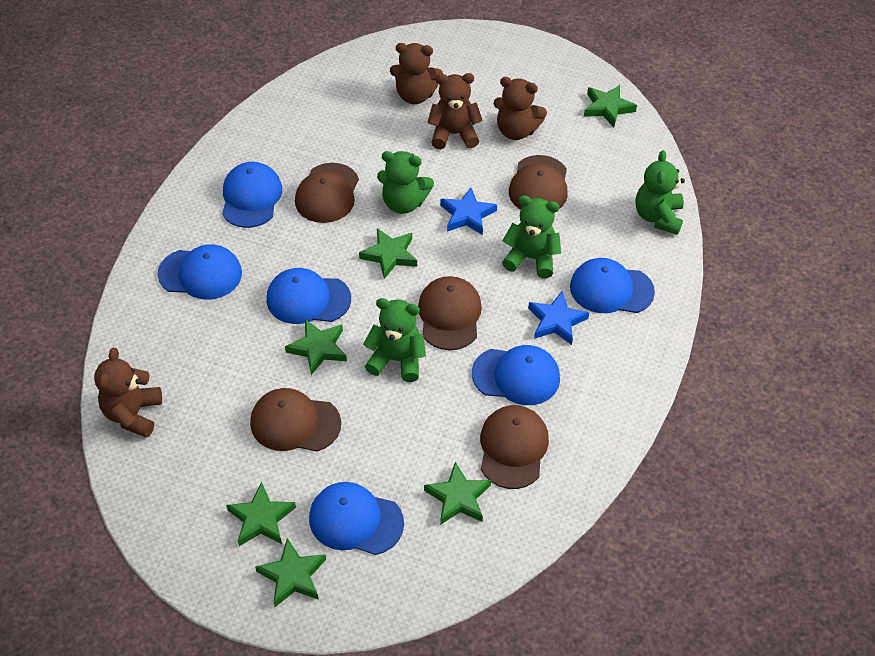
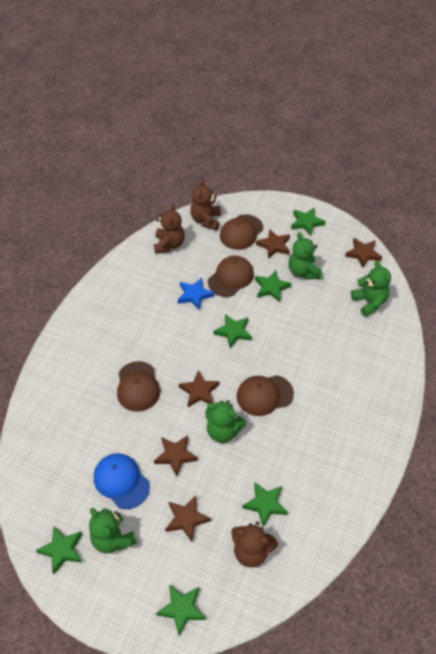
blue cap: 6 -> 1
blue star: 2 -> 1
brown cap: 5 -> 4
brown star: 0 -> 5
brown teddy bear: 4 -> 3

